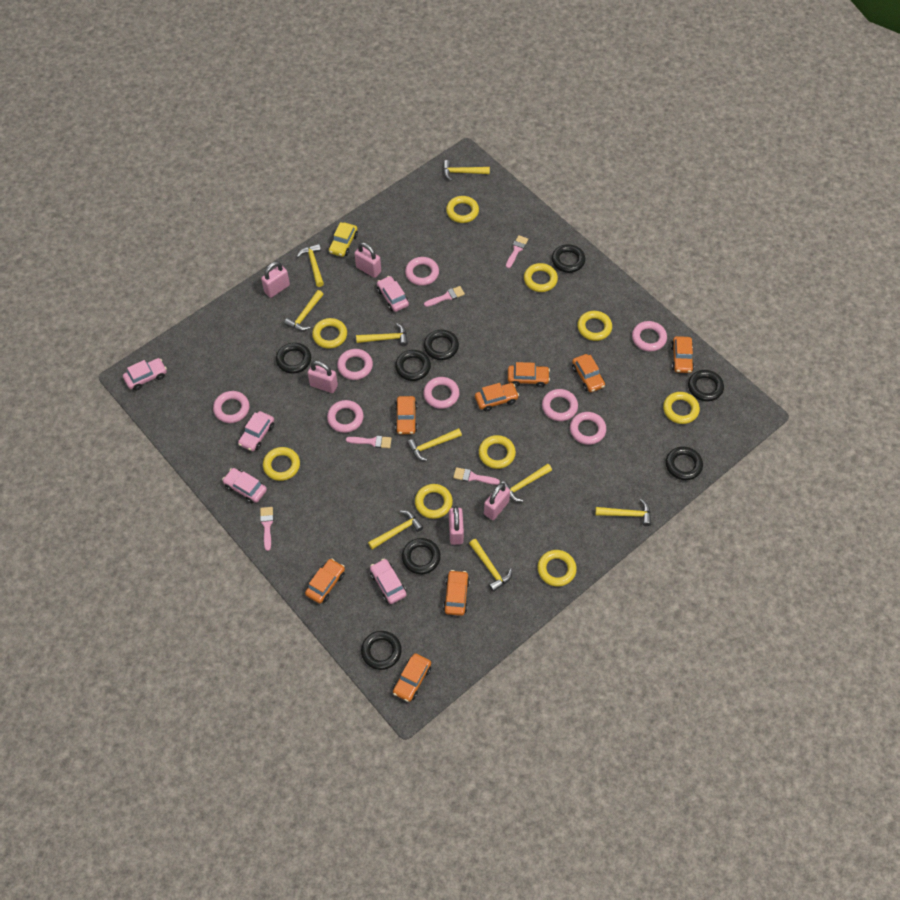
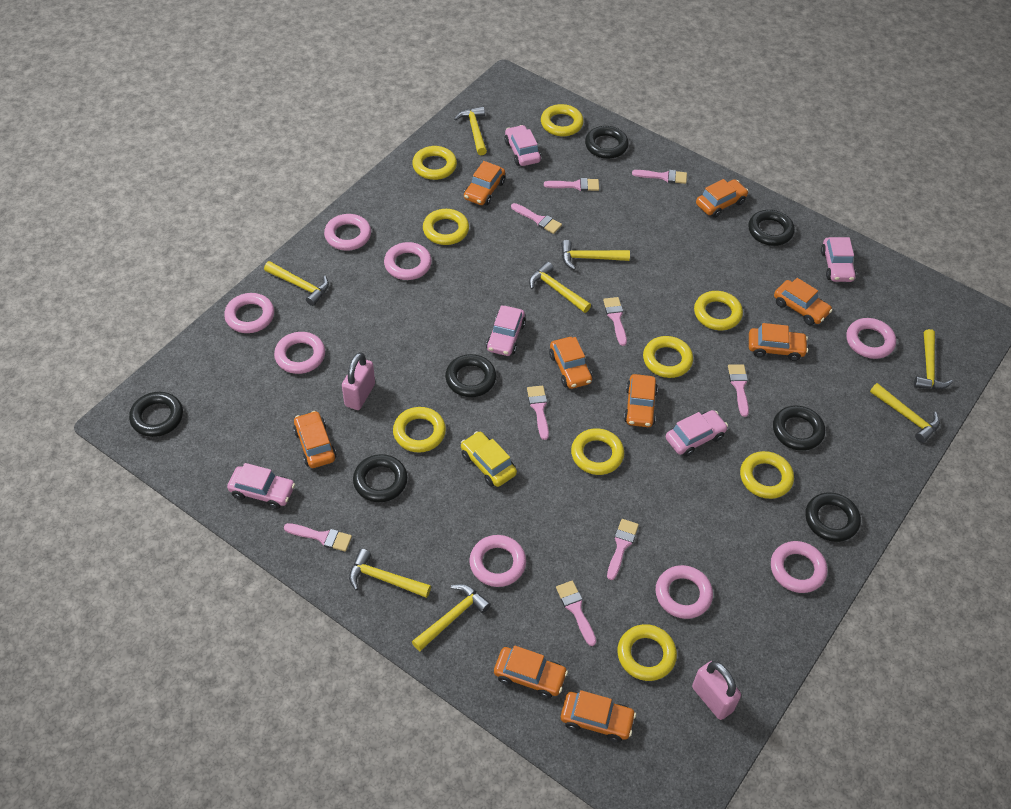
black ring: 8 -> 7
orange car: 8 -> 9
pink brush: 5 -> 9
pink padlock: 5 -> 2
yellow hammer: 9 -> 8

